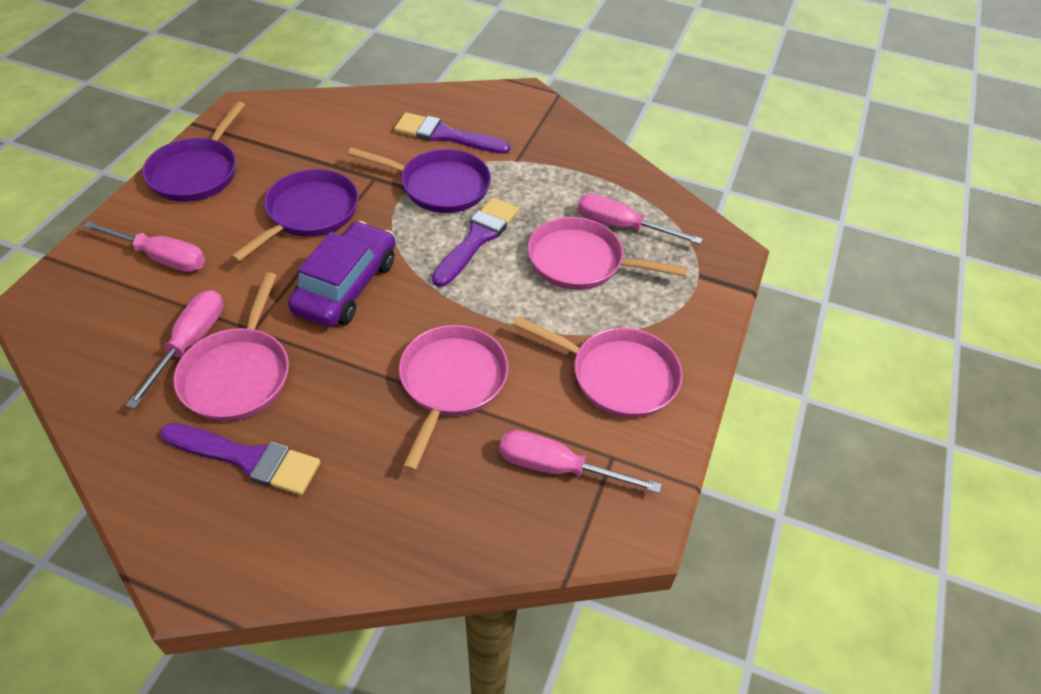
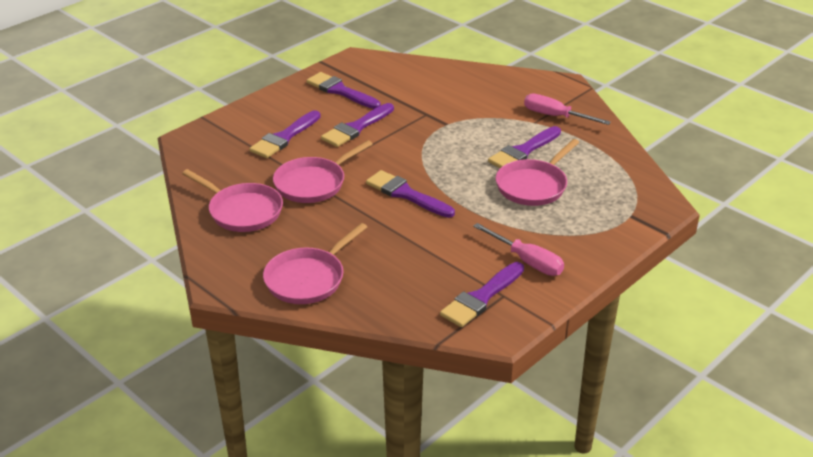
pink screwdriver: 4 -> 2
purple brush: 3 -> 6
purple car: 1 -> 0
purple pan: 3 -> 0

